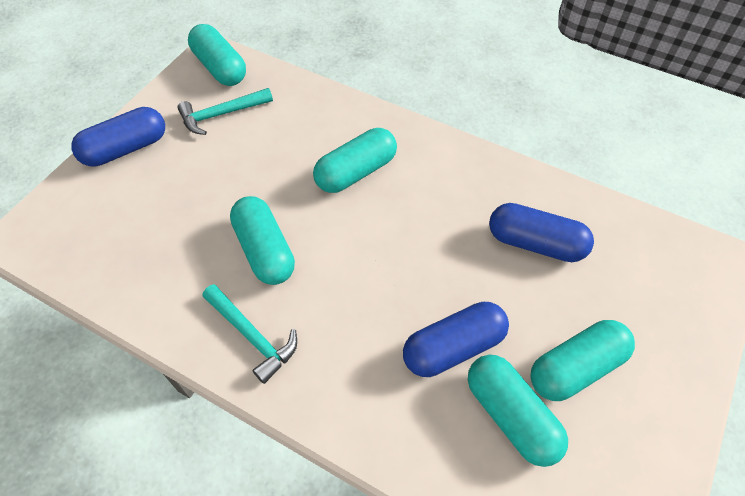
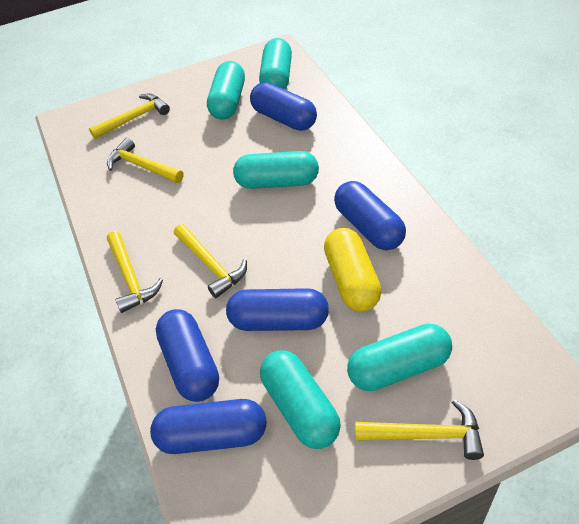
blue capsule: 3 -> 5
turquoise hammer: 2 -> 0
yellow capsule: 0 -> 1
yellow hammer: 0 -> 5

